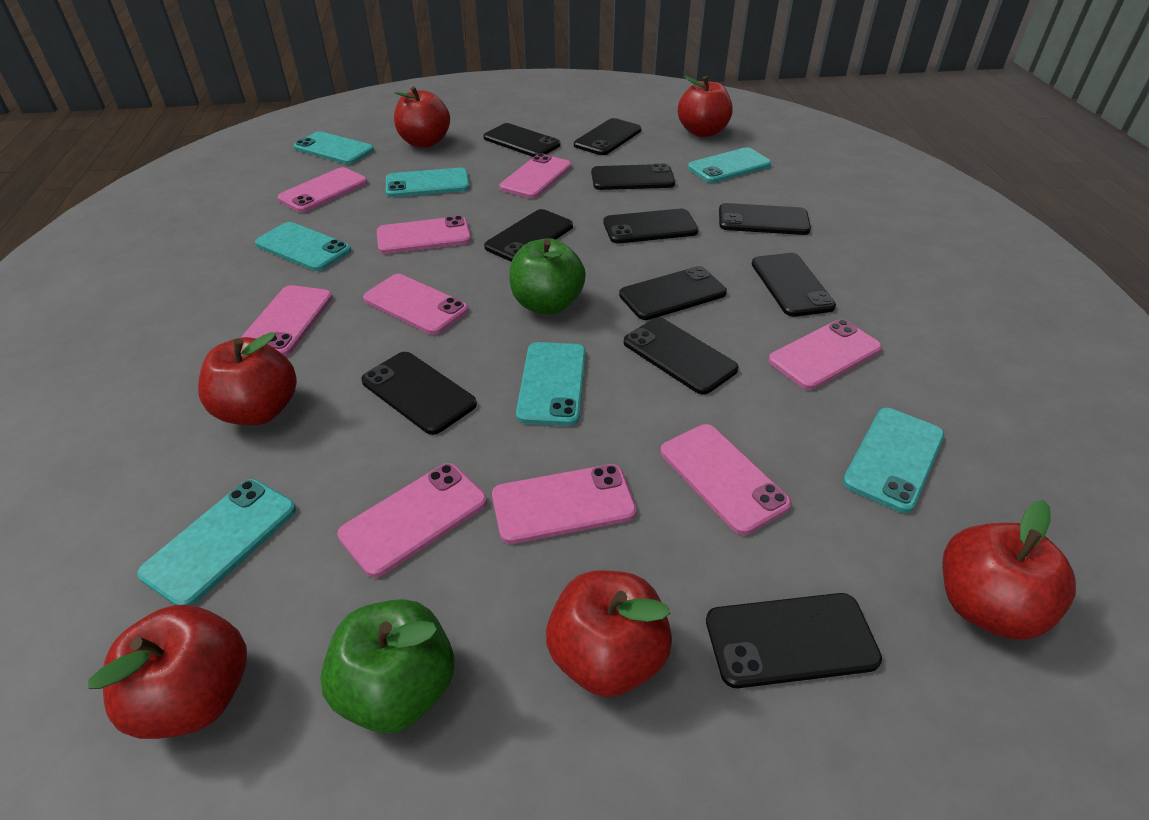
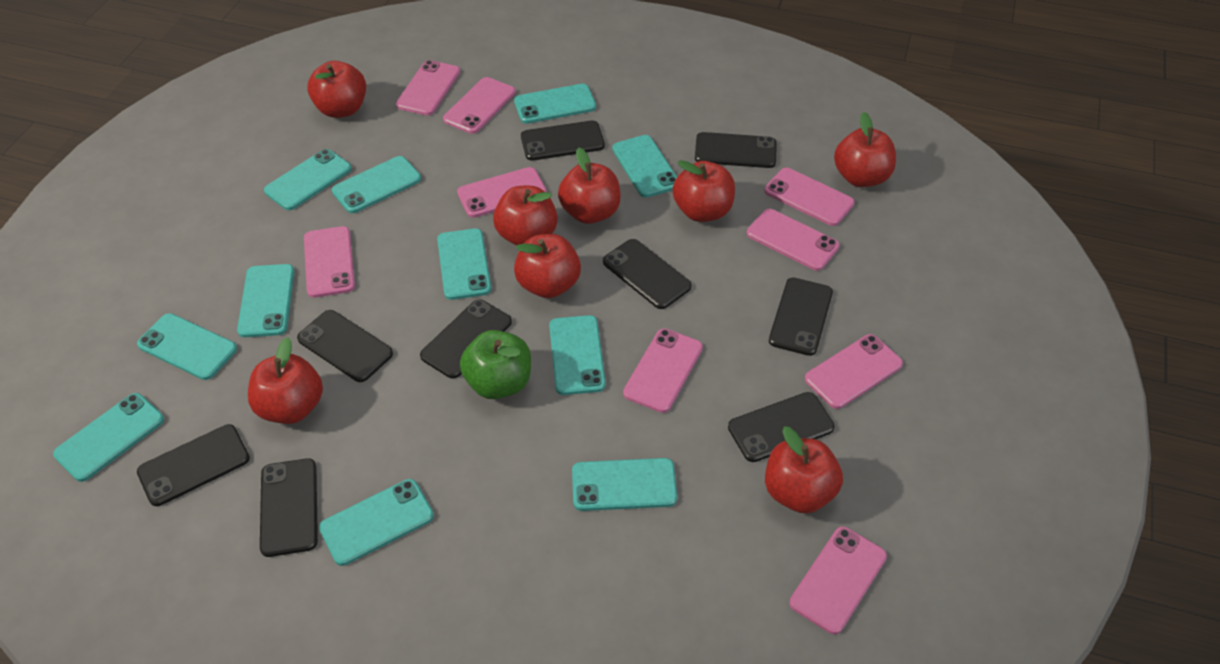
black phone: 11 -> 9
green apple: 2 -> 1
red apple: 6 -> 8
turquoise phone: 7 -> 11

